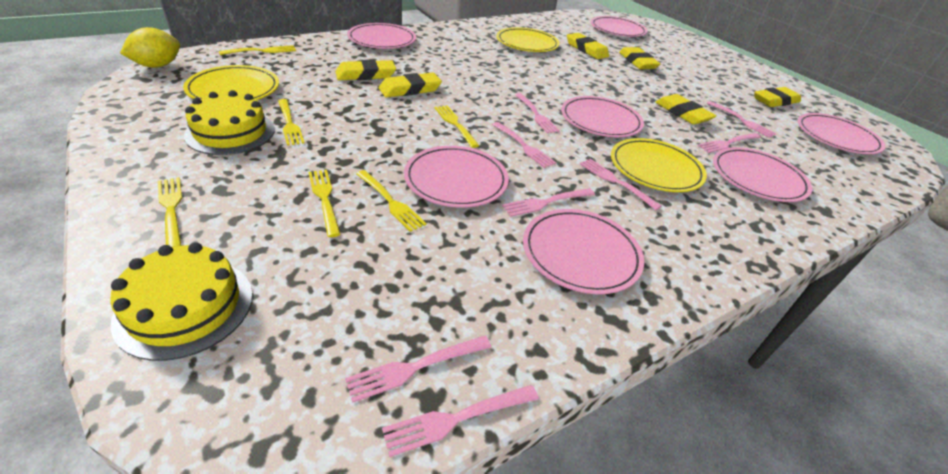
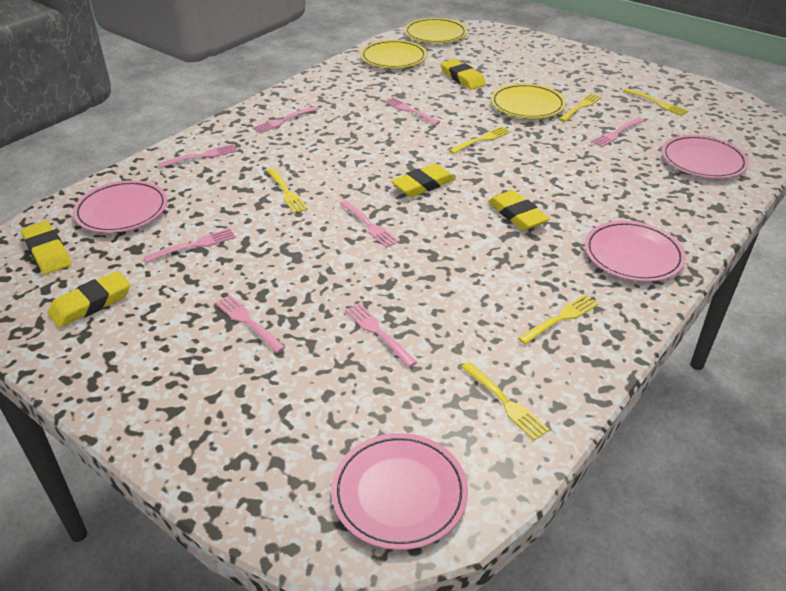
pink plate: 7 -> 4
yellow cake: 2 -> 0
yellow eraser: 6 -> 5
yellow lemon: 1 -> 0

